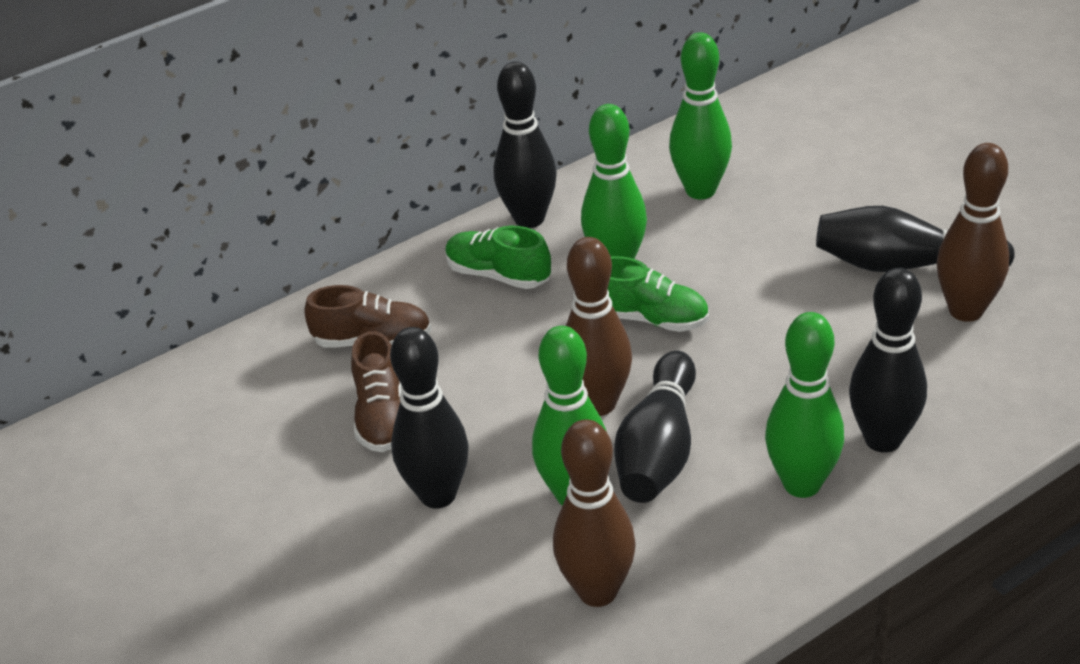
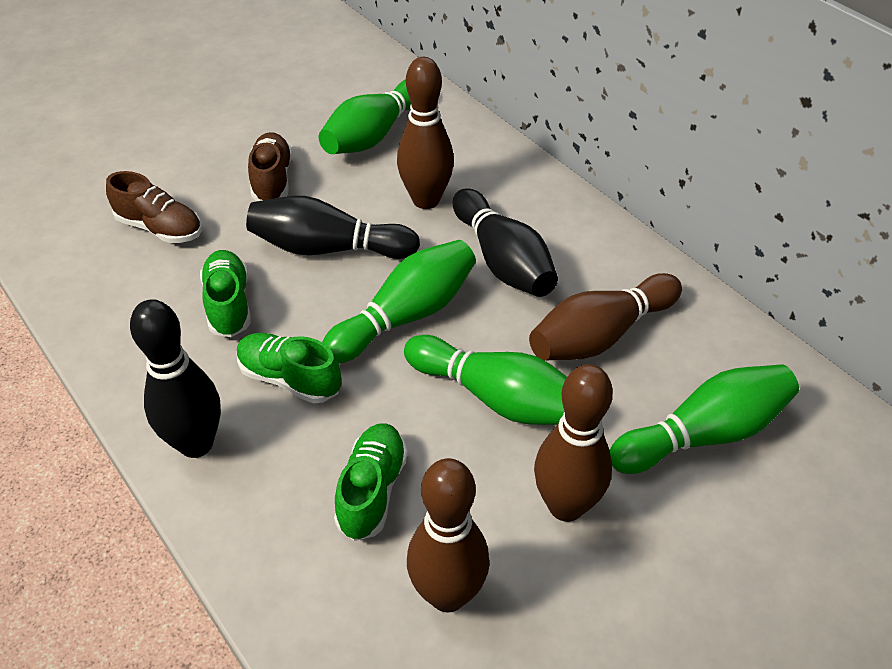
black bowling pin: 5 -> 3
brown bowling pin: 3 -> 4
green shoe: 2 -> 3

